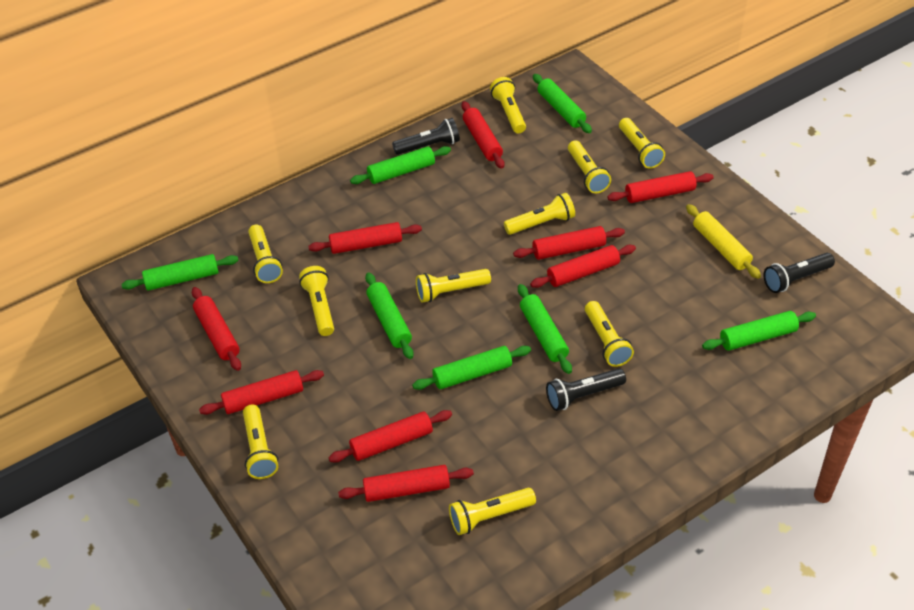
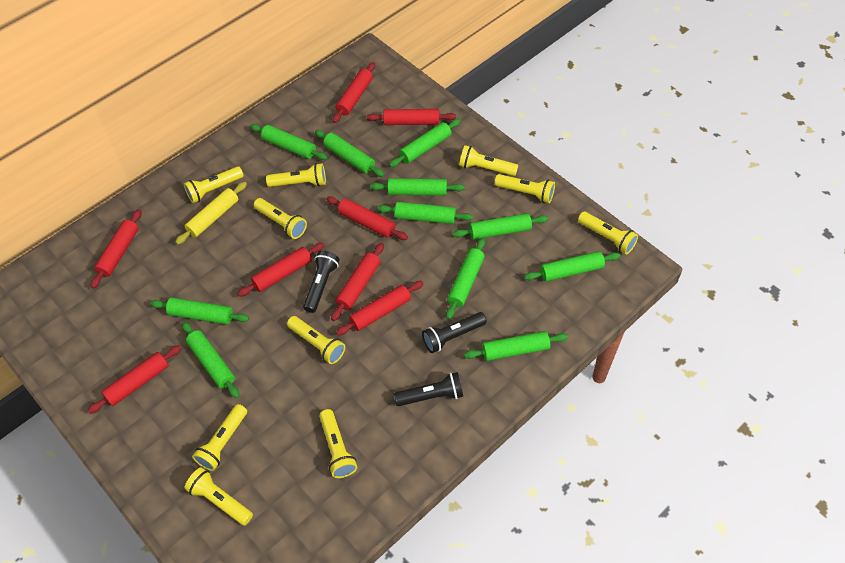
green rolling pin: 7 -> 11
red rolling pin: 9 -> 8

